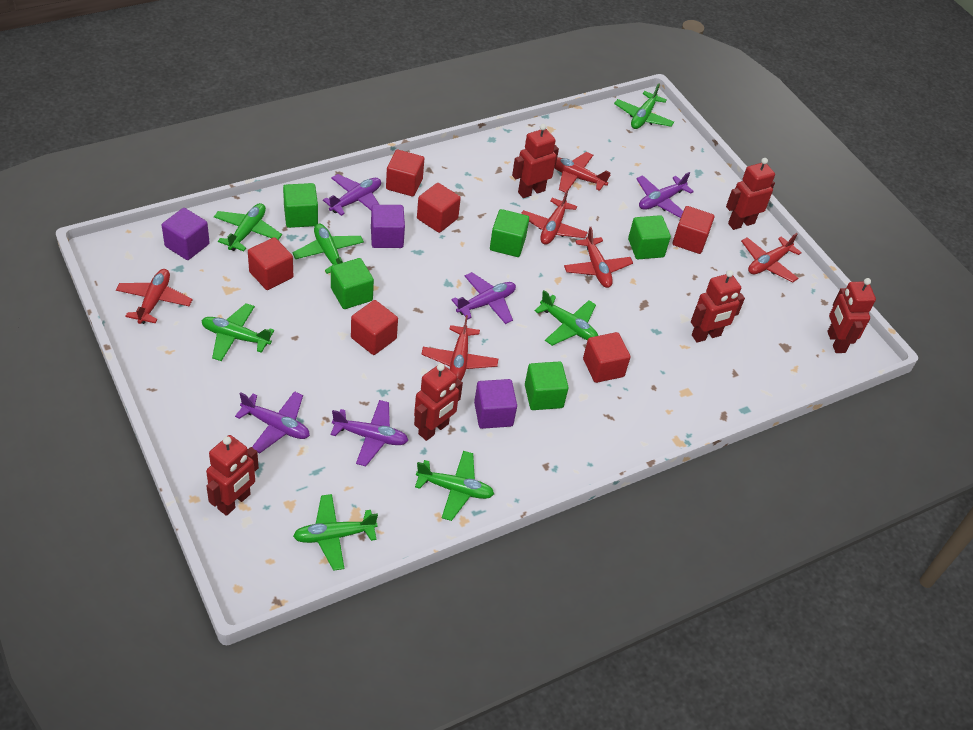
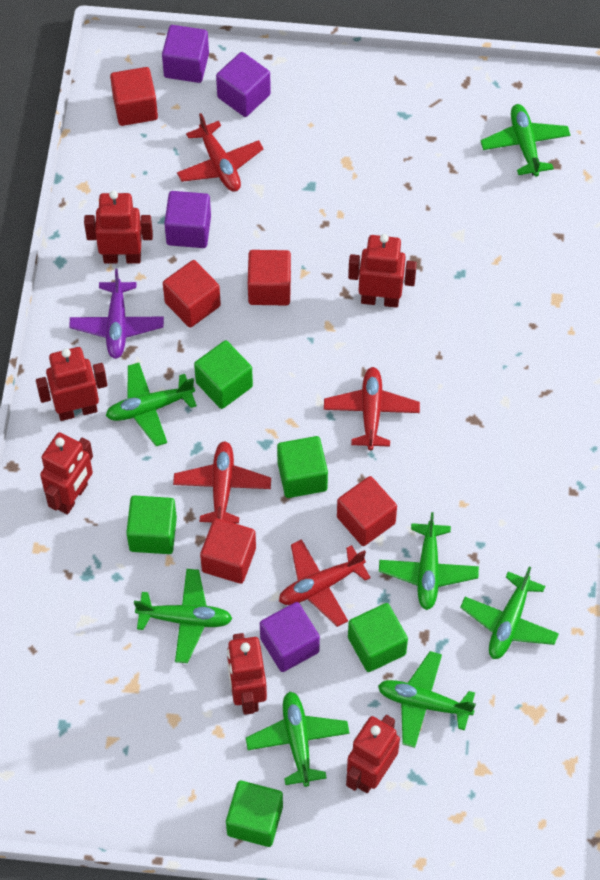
purple cube: 3 -> 4
purple plane: 5 -> 1
red cube: 6 -> 5
red plane: 6 -> 4

